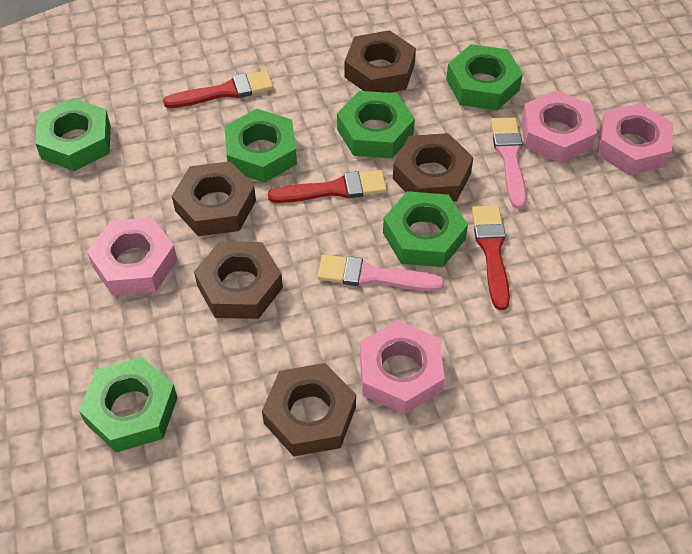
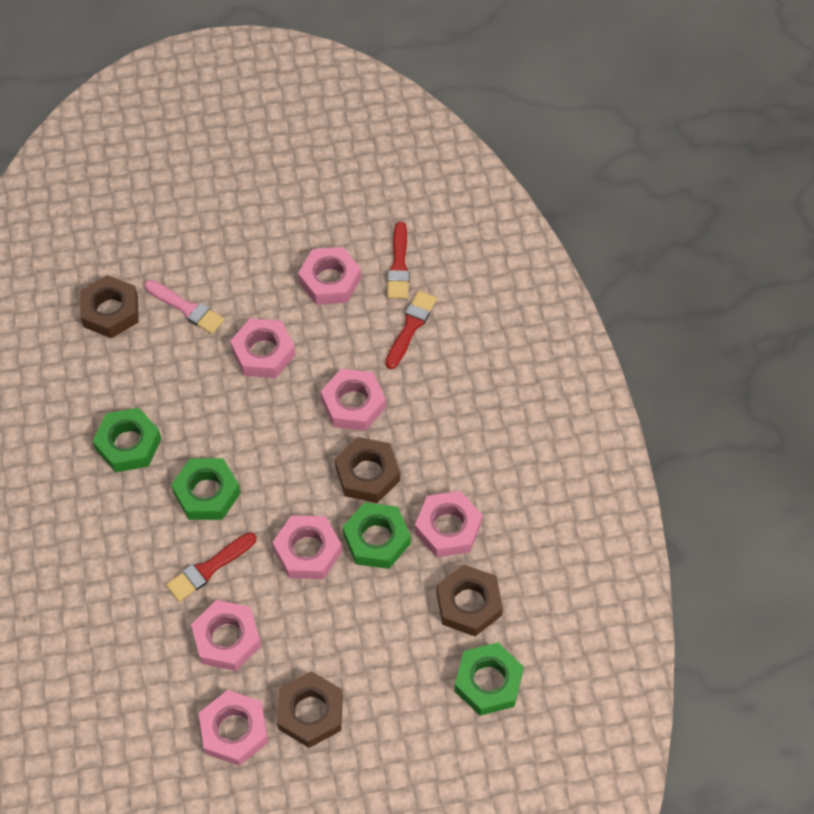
brown nut: 5 -> 4
green nut: 6 -> 4
pink brush: 2 -> 1
pink nut: 4 -> 7

